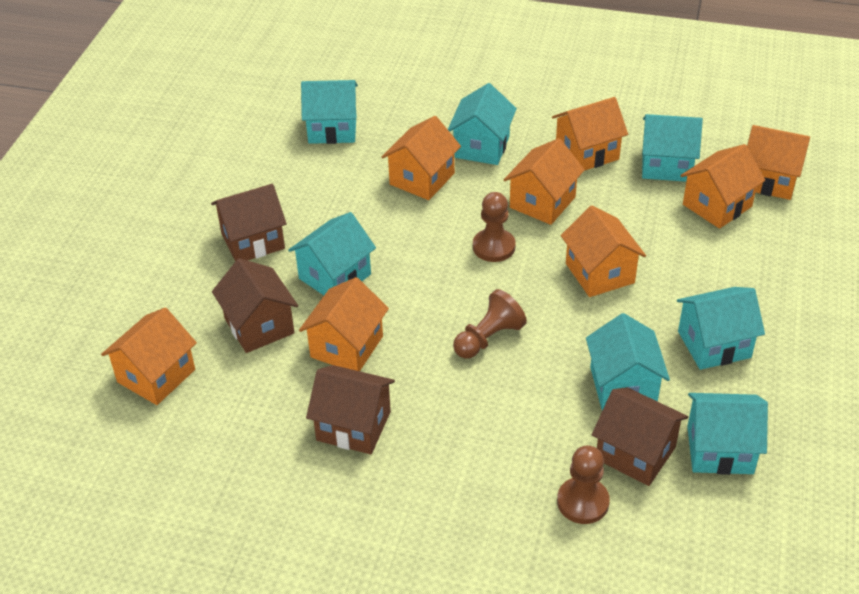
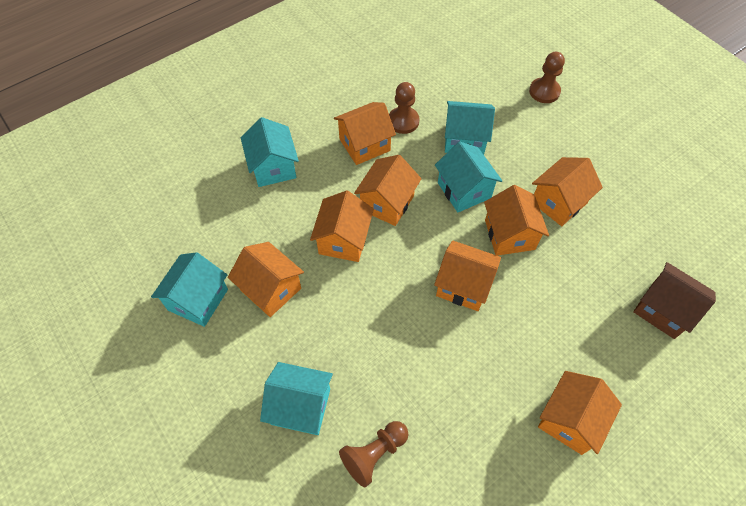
brown house: 4 -> 1
turquoise house: 7 -> 5

